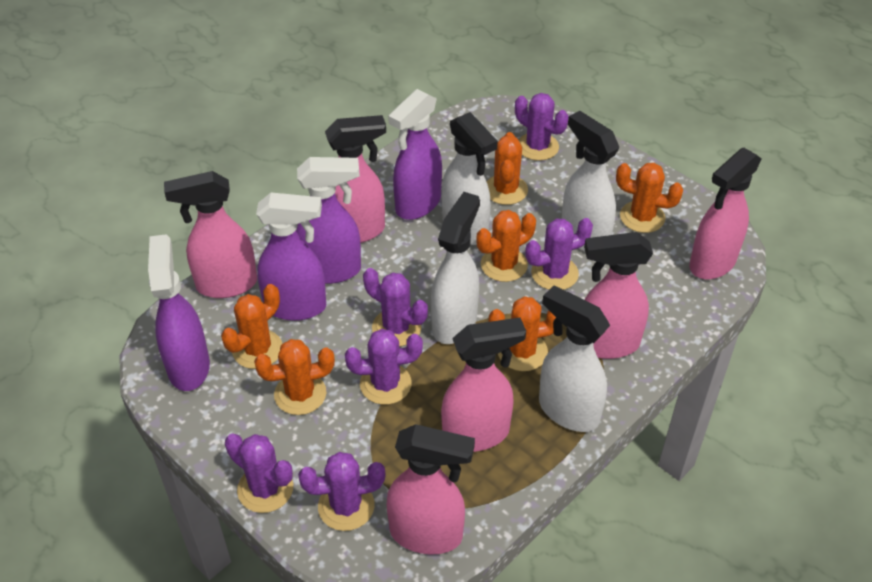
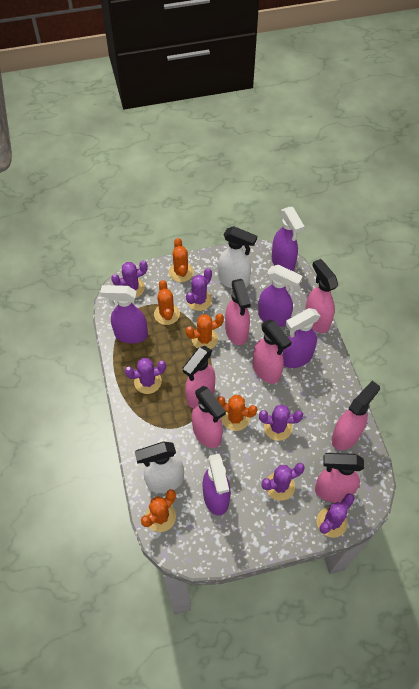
orange cactus: 6 -> 5
pink spray bottle: 6 -> 7
purple spray bottle: 4 -> 5
white spray bottle: 4 -> 2

